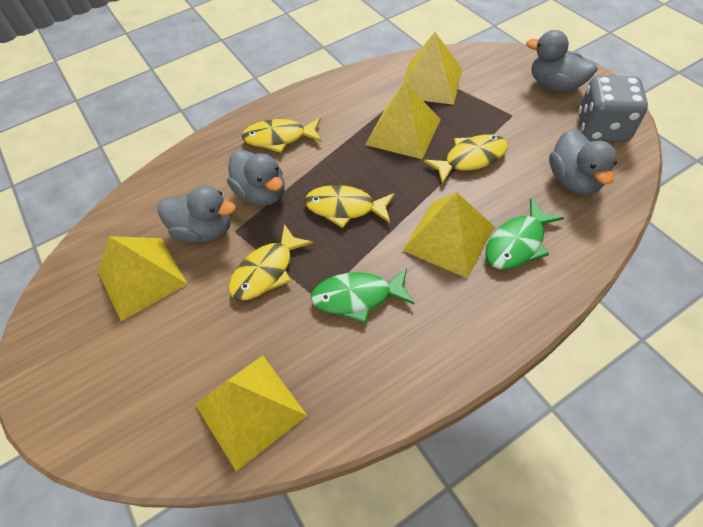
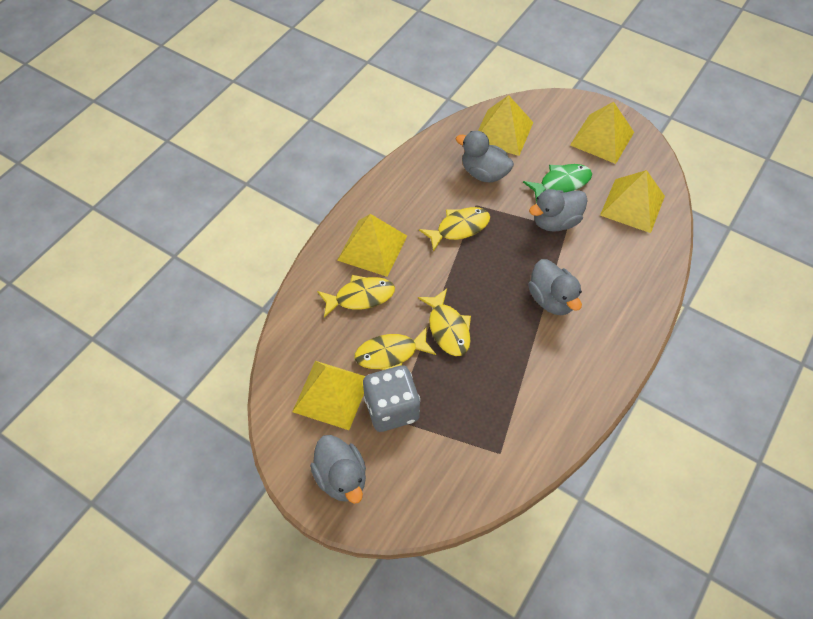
green fish: 2 -> 1

